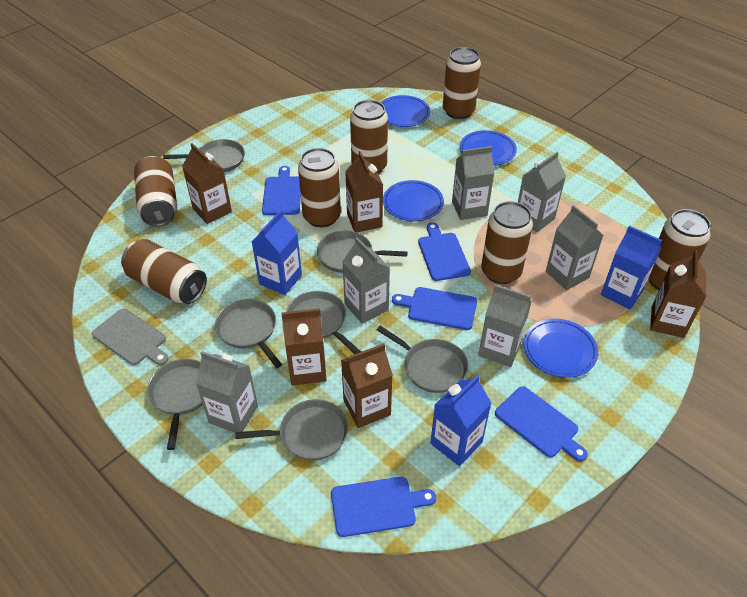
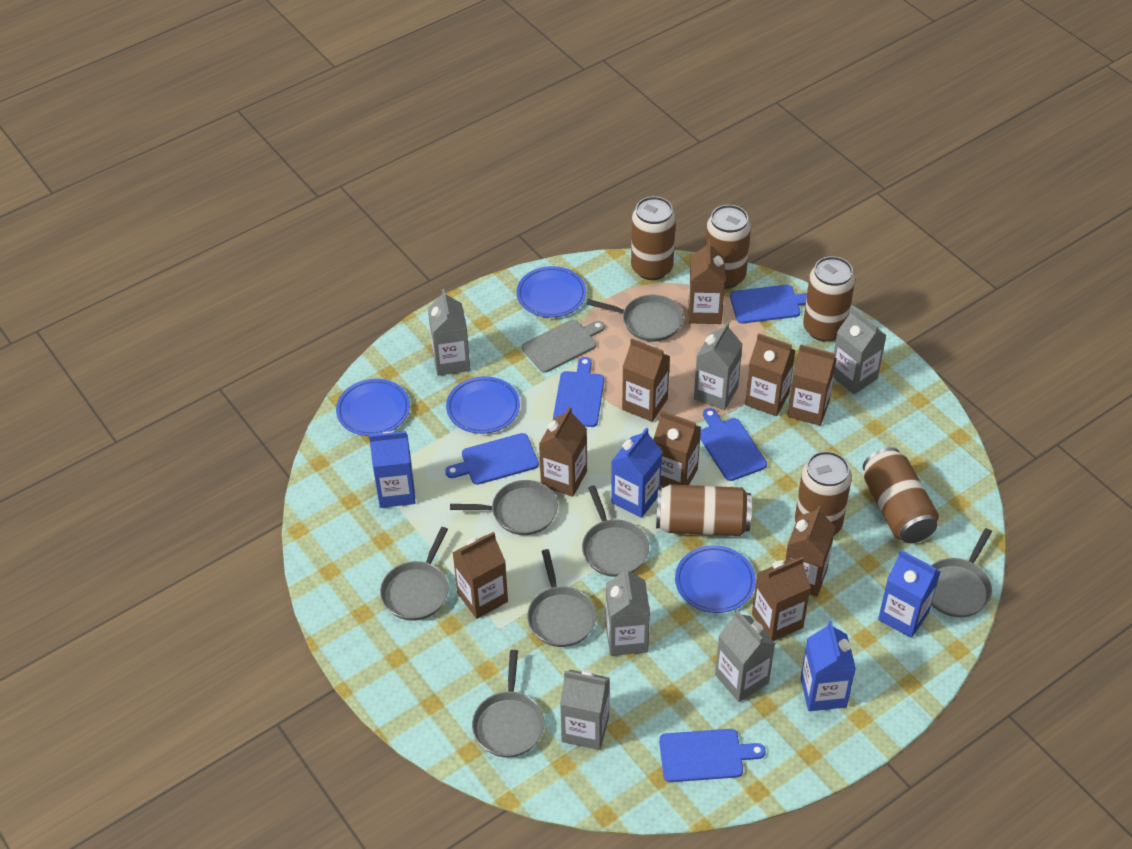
blue carton: 3 -> 4
brown can: 7 -> 6
brown carton: 5 -> 9

